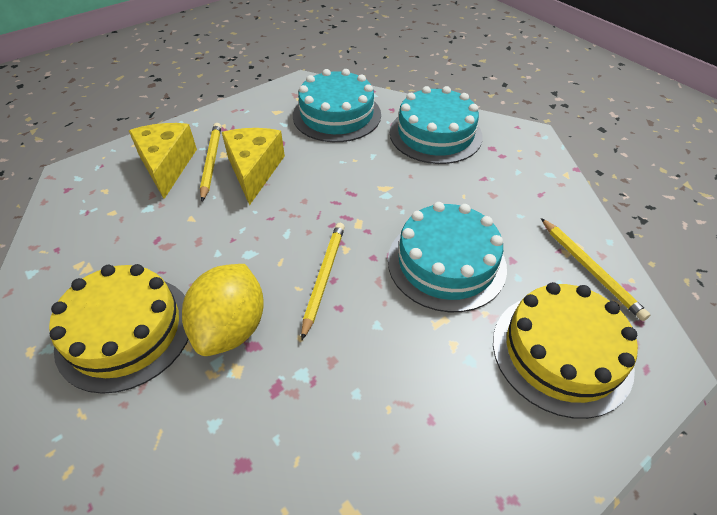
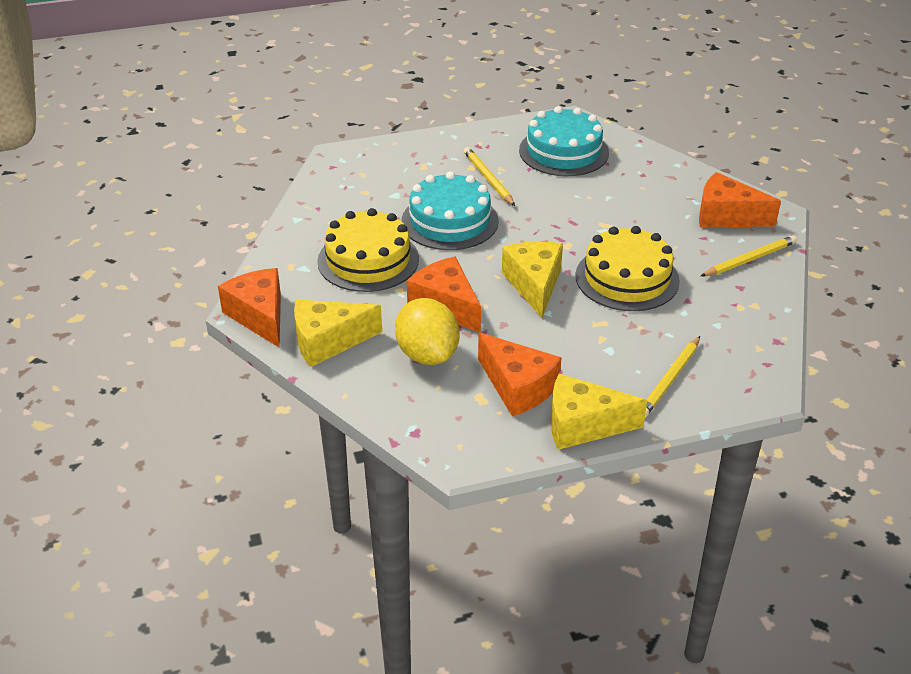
orange cheese: 0 -> 4
turquoise cake: 3 -> 2
yellow cheese: 2 -> 3

